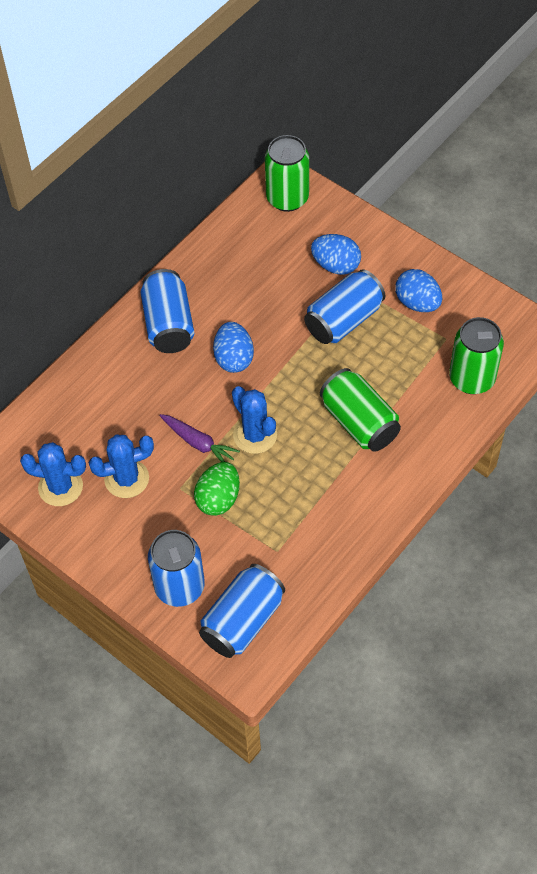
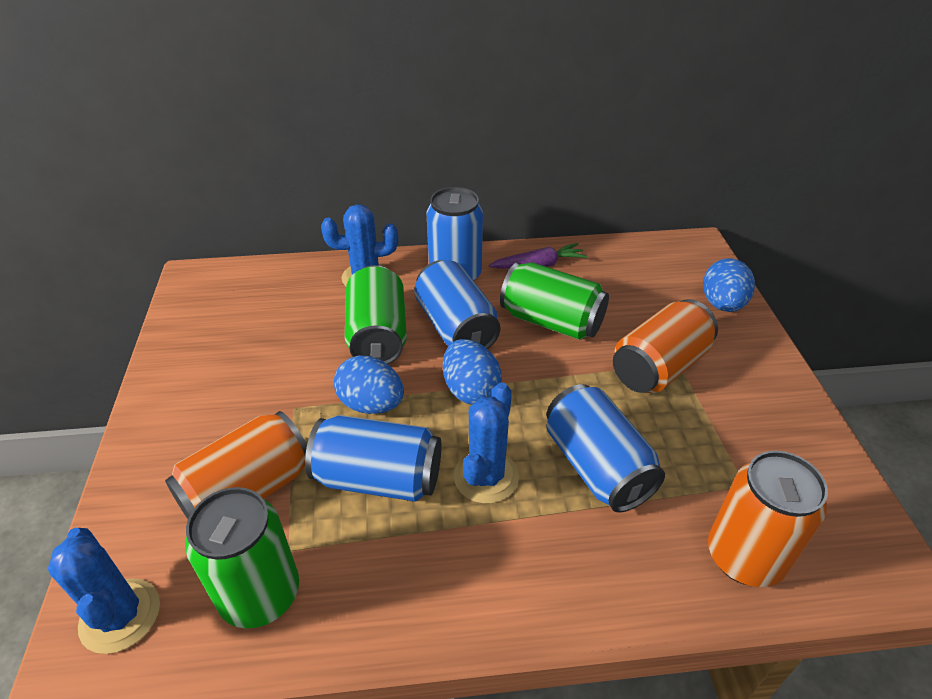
green egg: 1 -> 0
orange can: 0 -> 3

